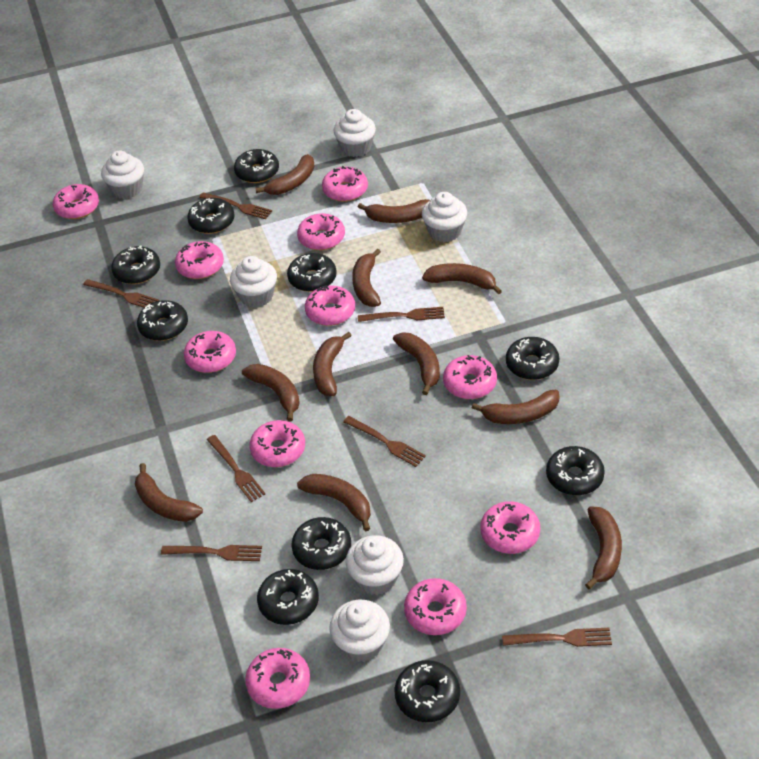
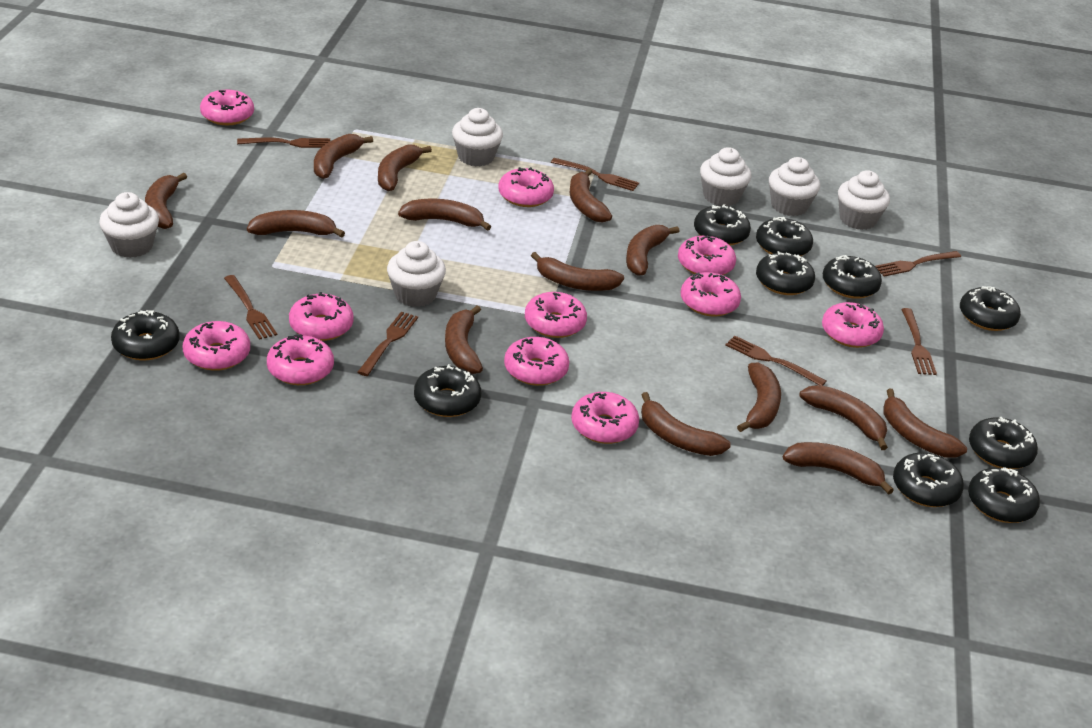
brown banana: 11 -> 14

